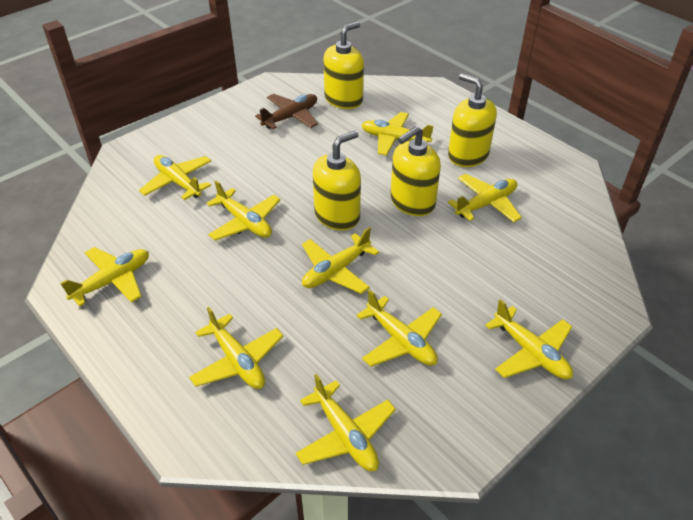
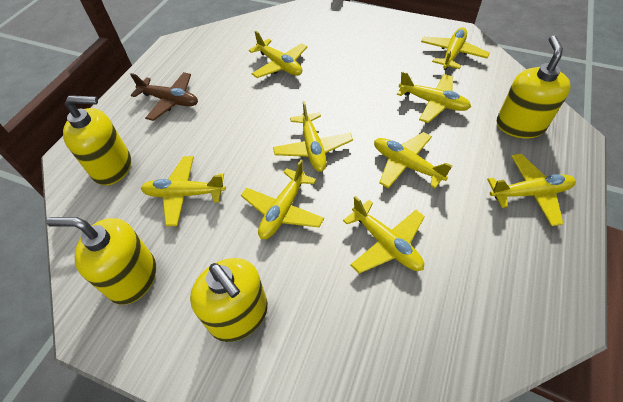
yellow plane: 10 -> 9

